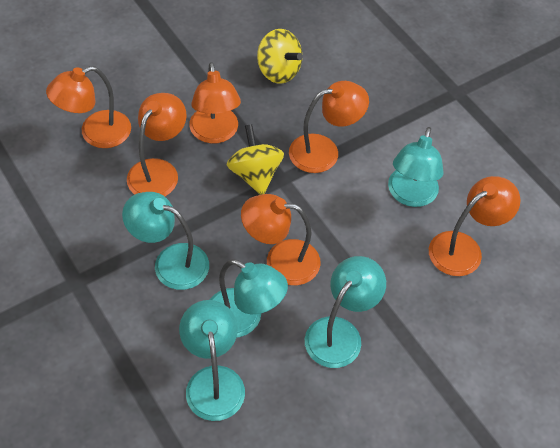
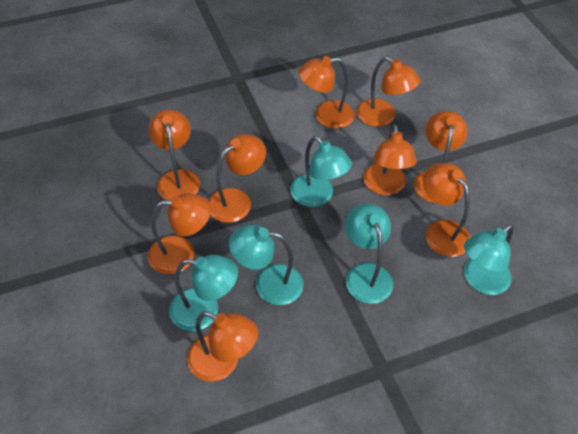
orange lamp: 6 -> 9
yellow spinning top: 2 -> 0

